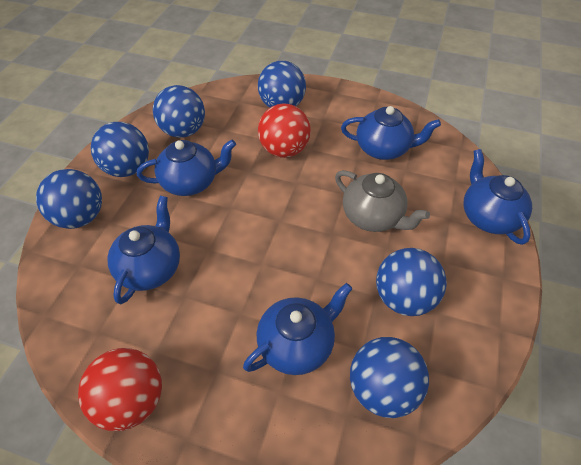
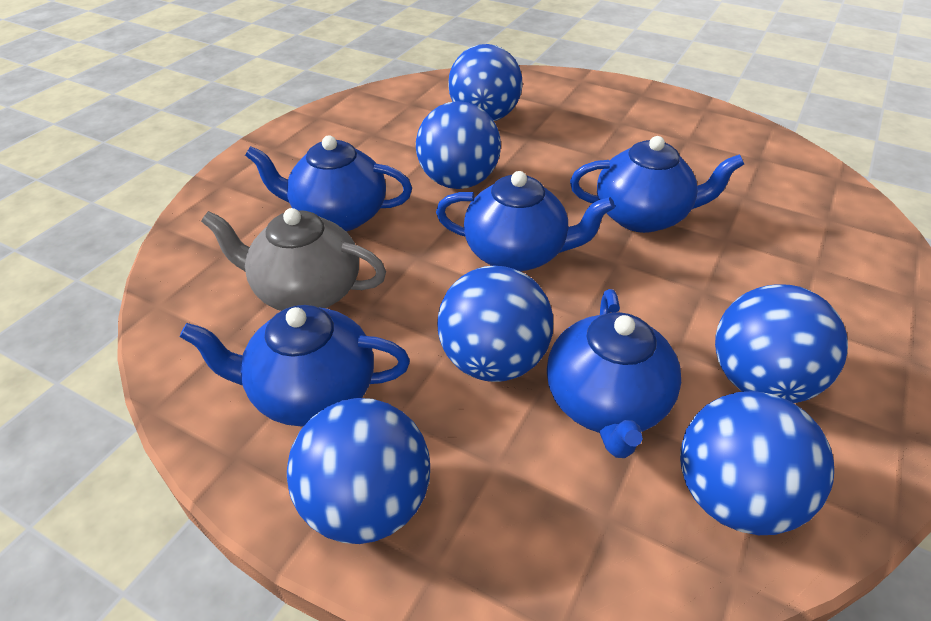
red ball: 2 -> 0

